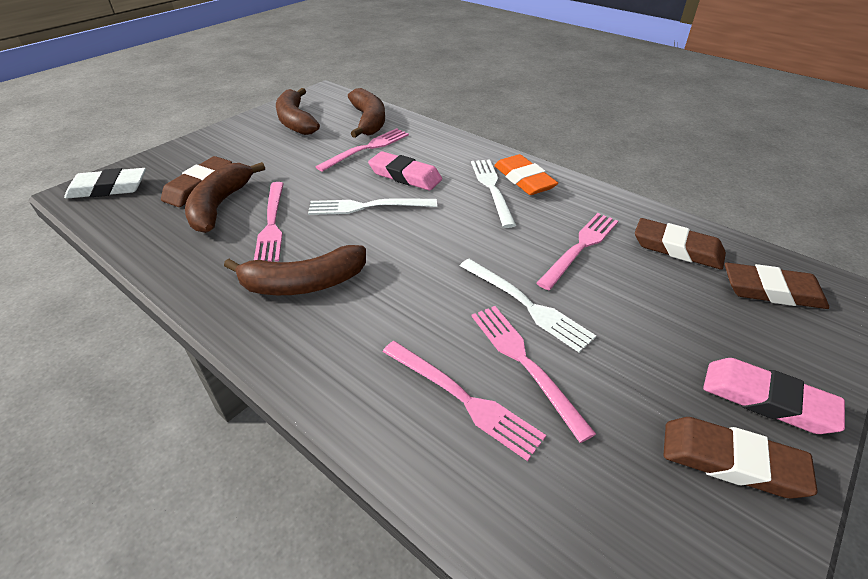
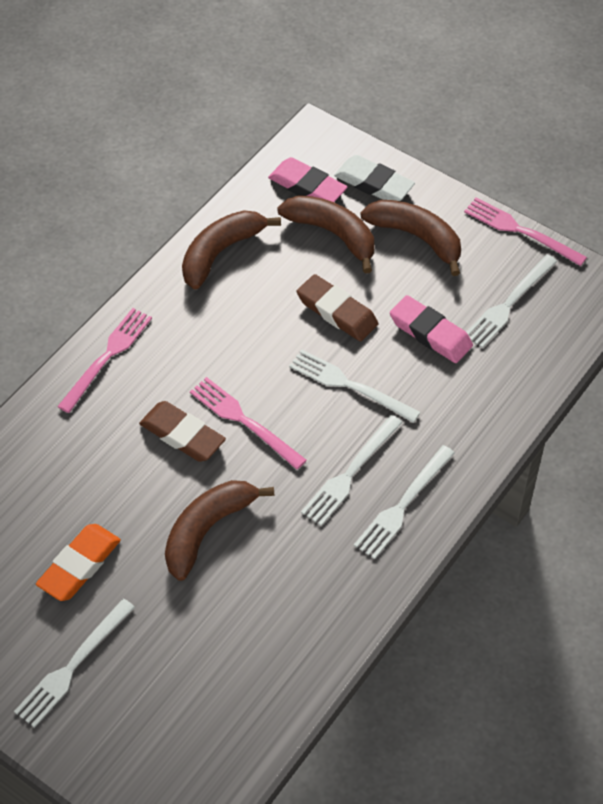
brown eraser: 4 -> 2
pink fork: 5 -> 3
white fork: 3 -> 5

